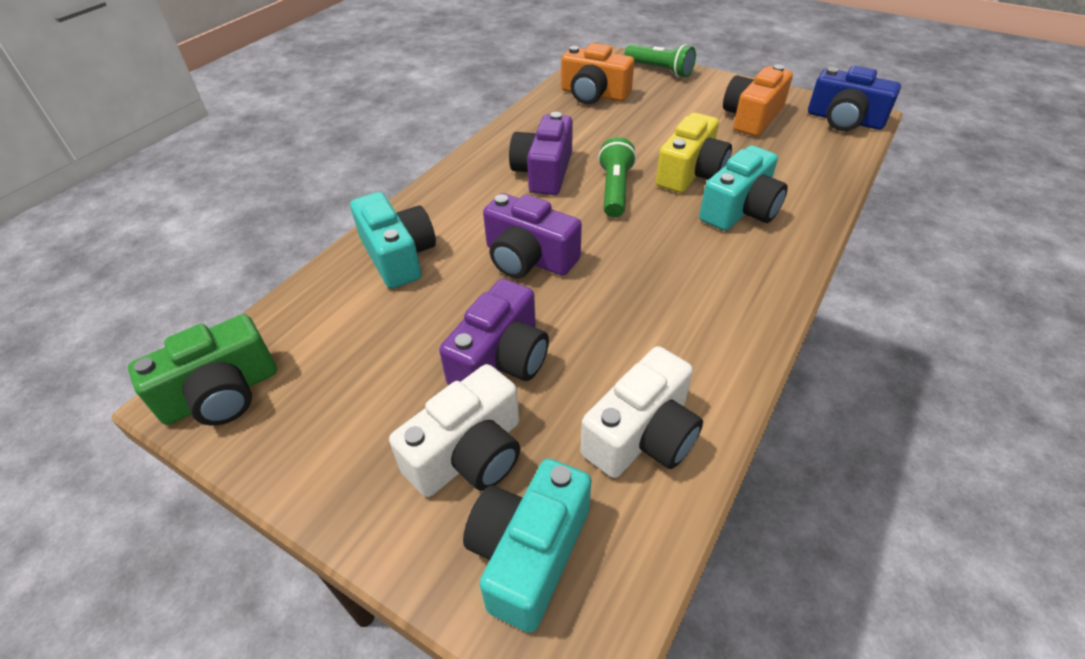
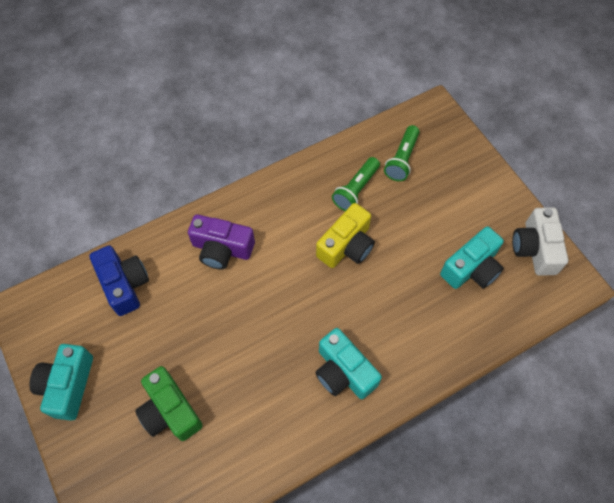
orange camera: 2 -> 0
purple camera: 3 -> 1
white camera: 2 -> 1

